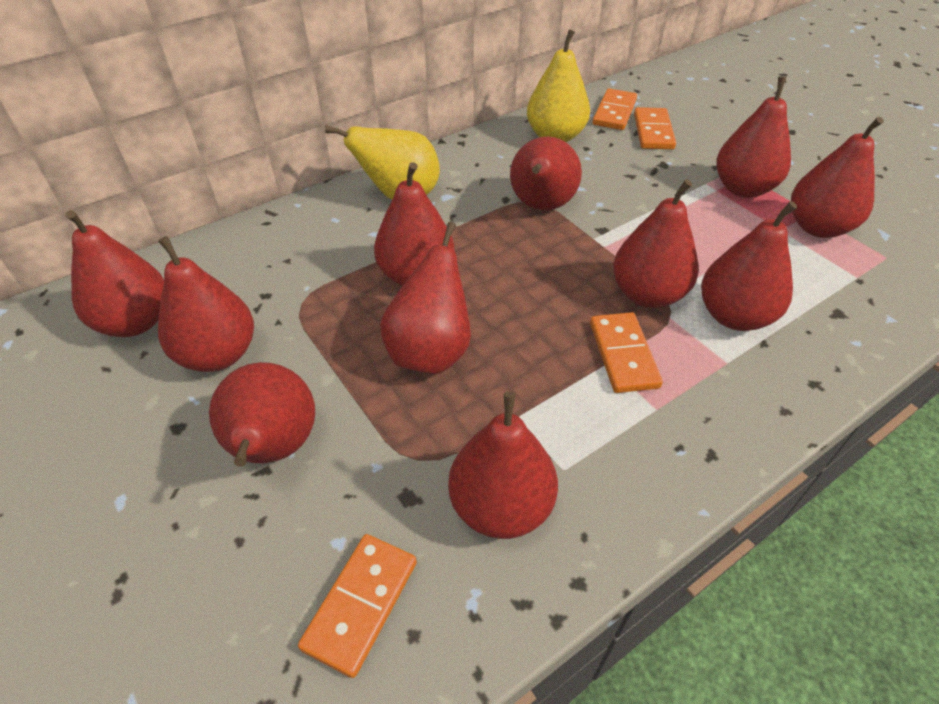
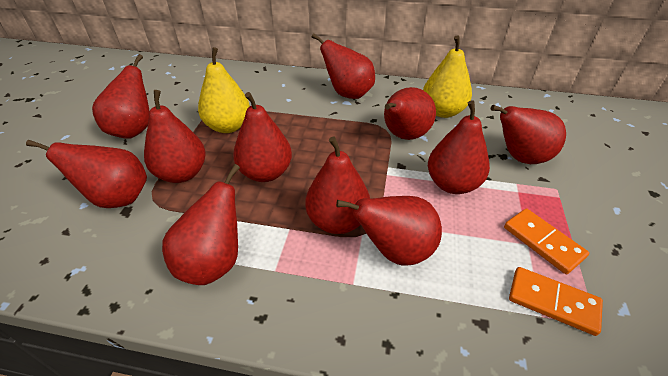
orange domino: 4 -> 2

